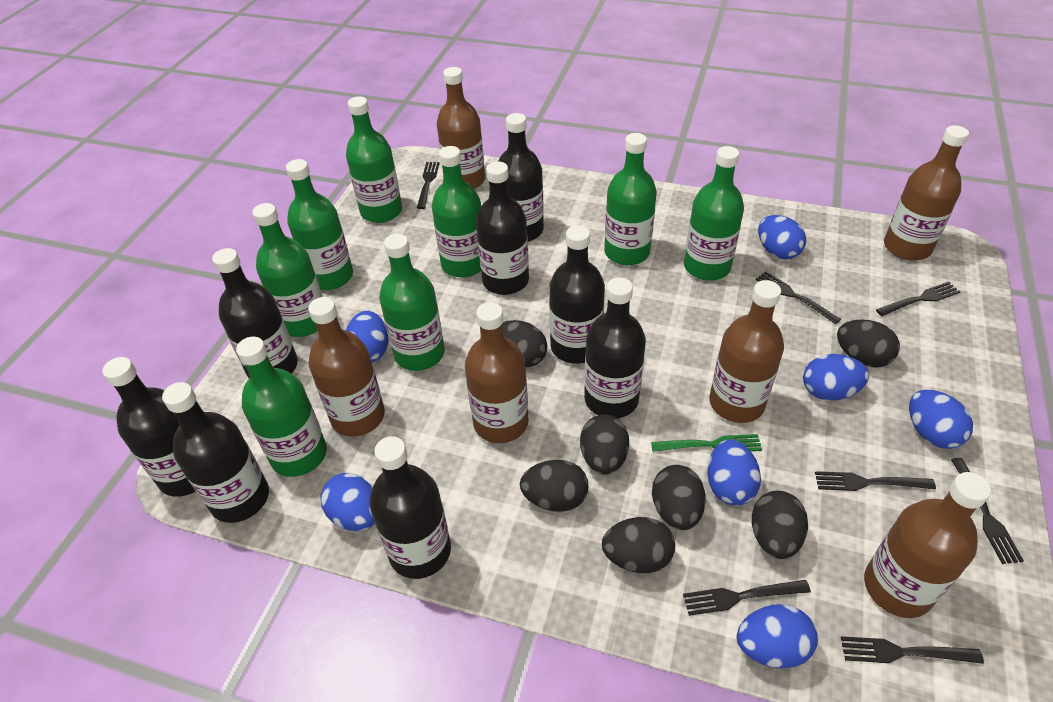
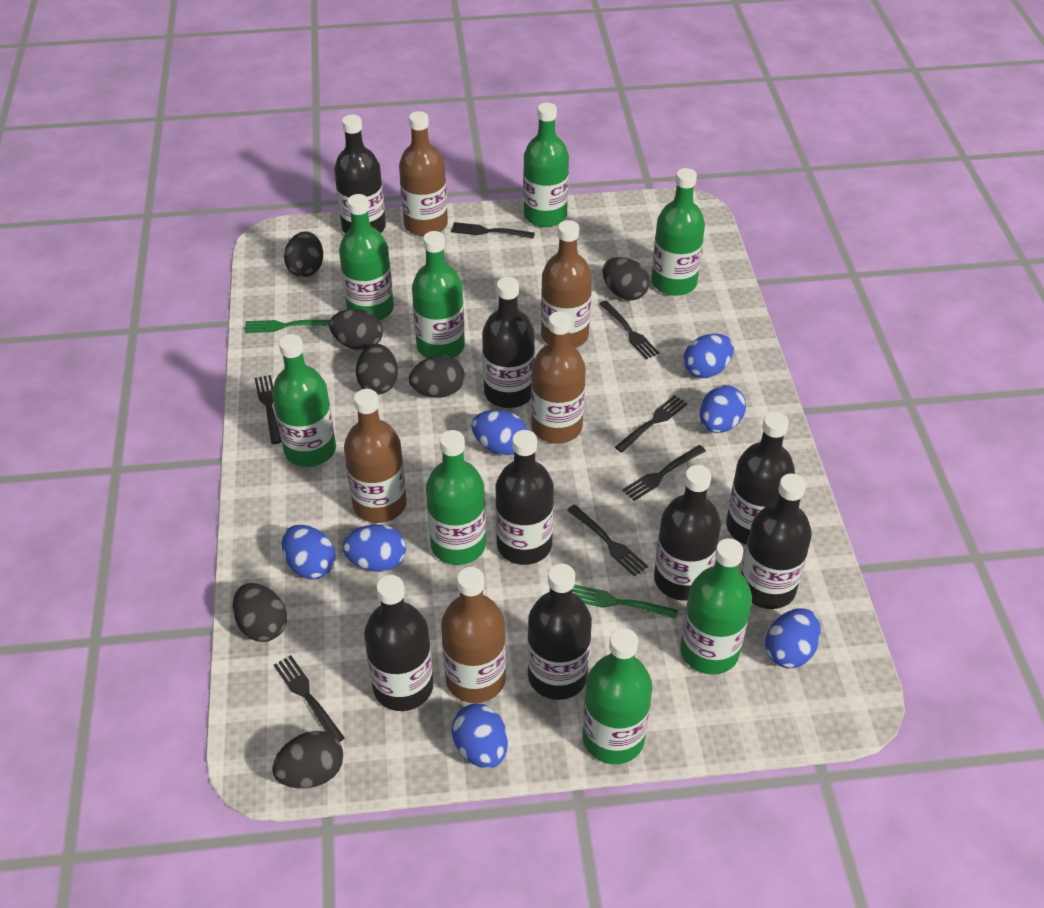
brown bottle: 6 -> 5
green fork: 1 -> 2

